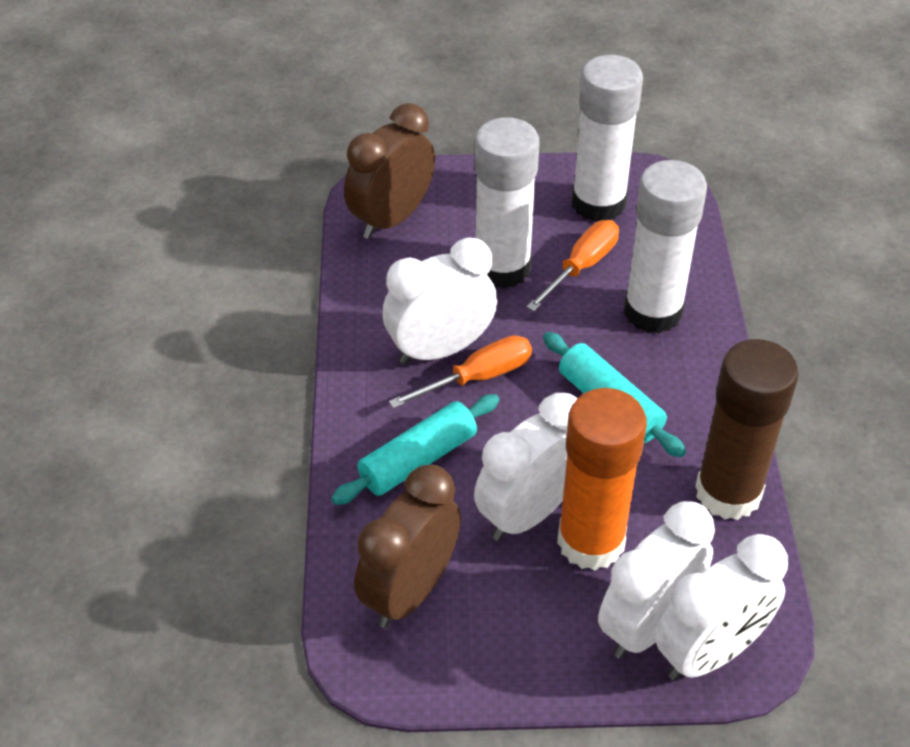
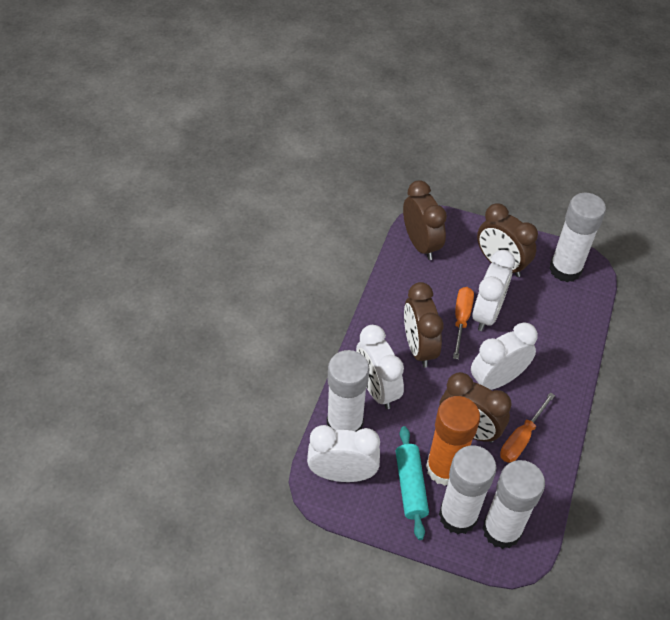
brown clock: 2 -> 4
brown glue stick: 1 -> 0
turquoise rolling pin: 2 -> 1
white glue stick: 3 -> 4

